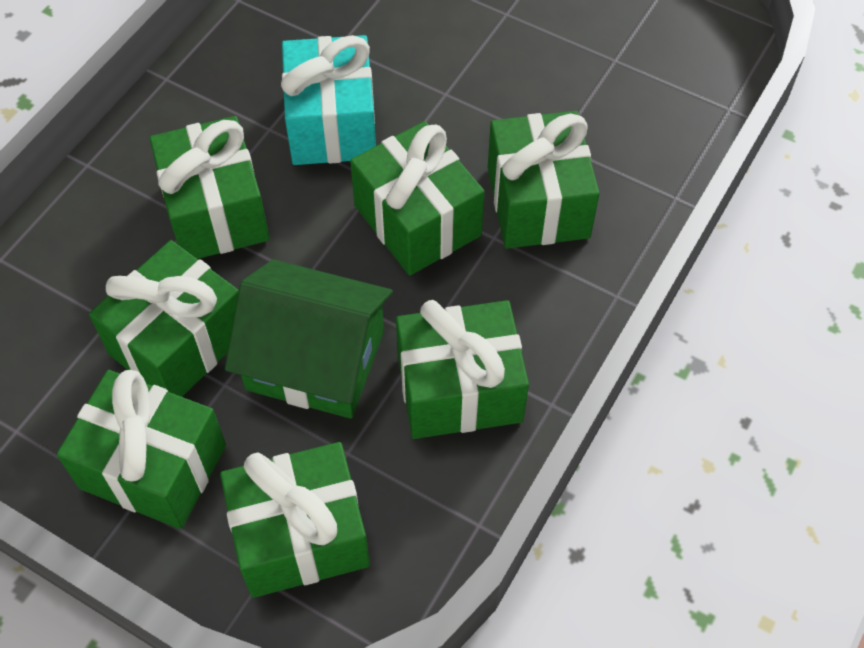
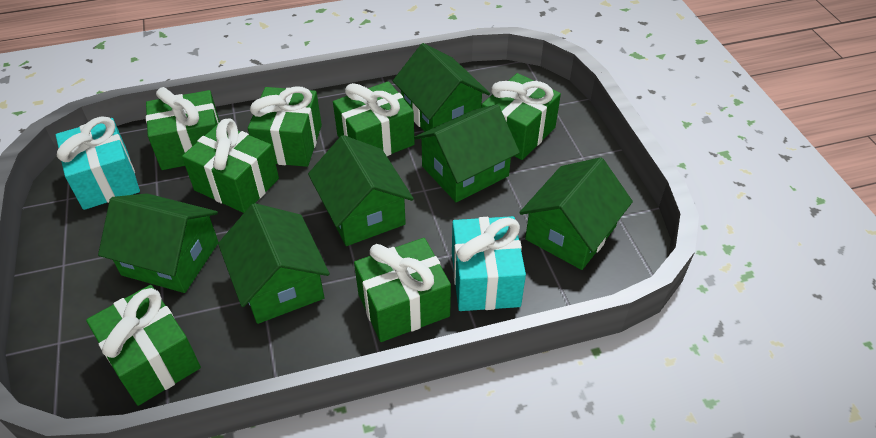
green house: 1 -> 6
turquoise gift: 1 -> 2

